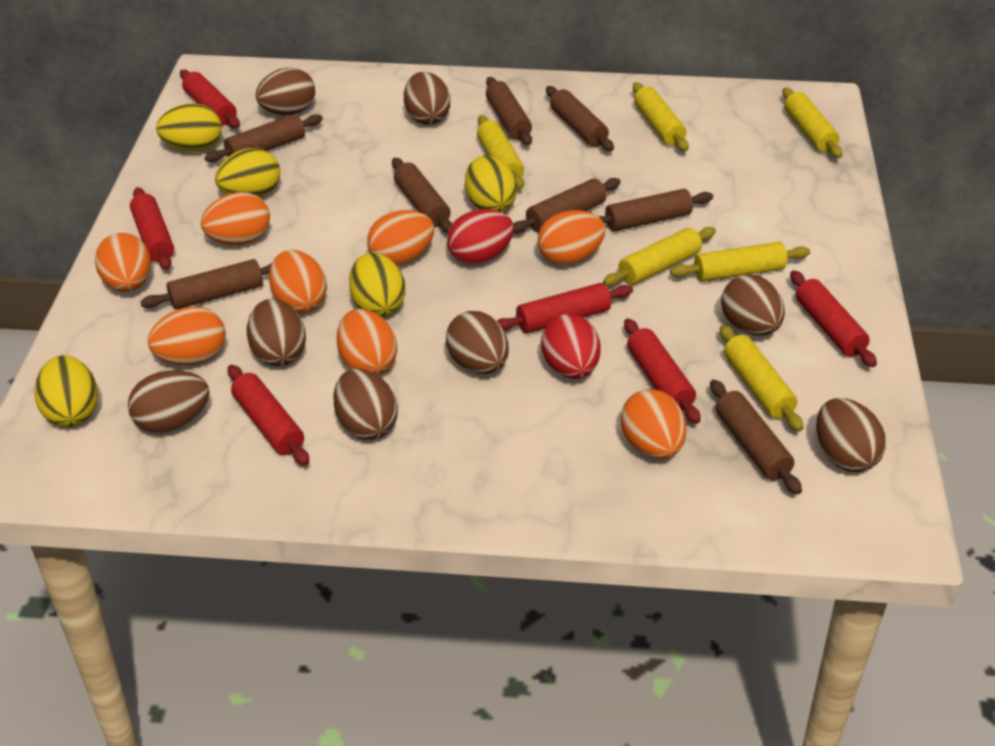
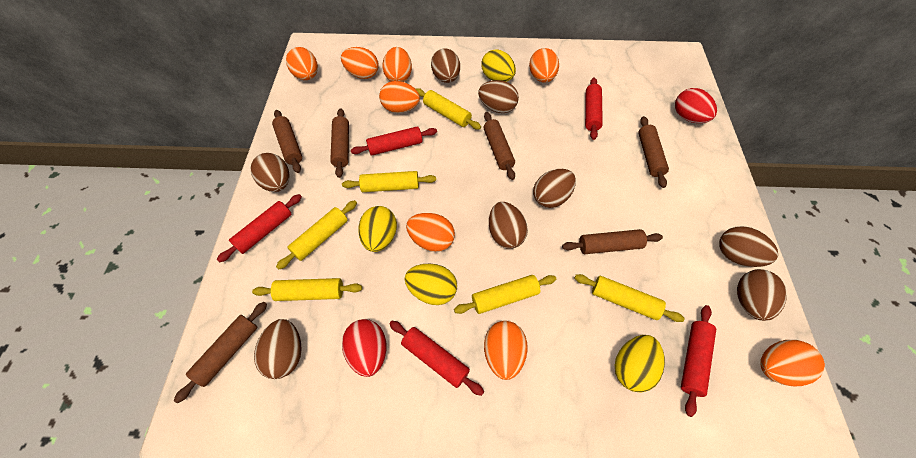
brown rolling pin: 8 -> 6
red rolling pin: 6 -> 5
yellow egg: 5 -> 4

